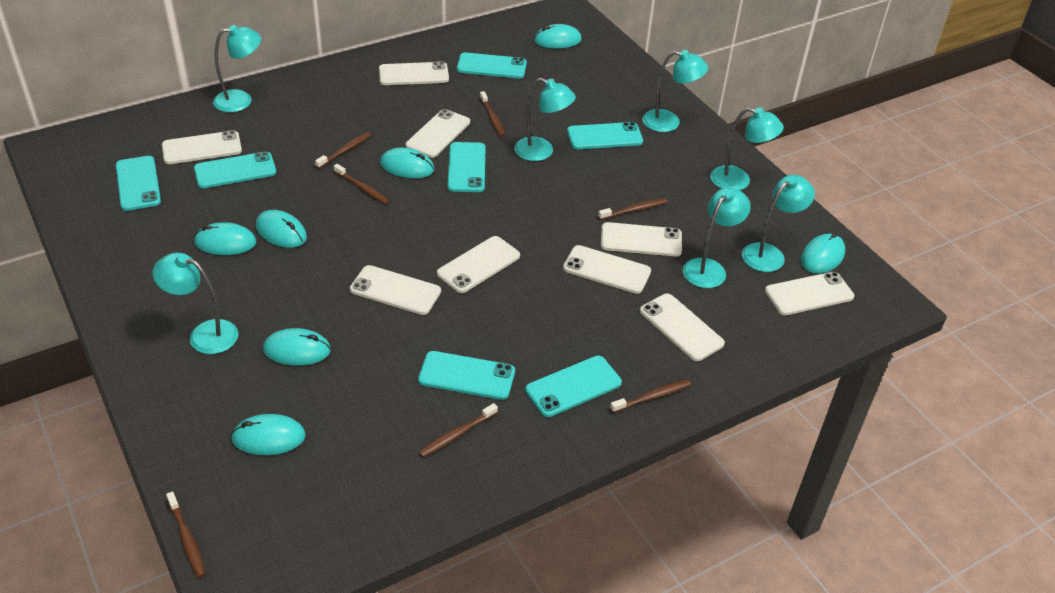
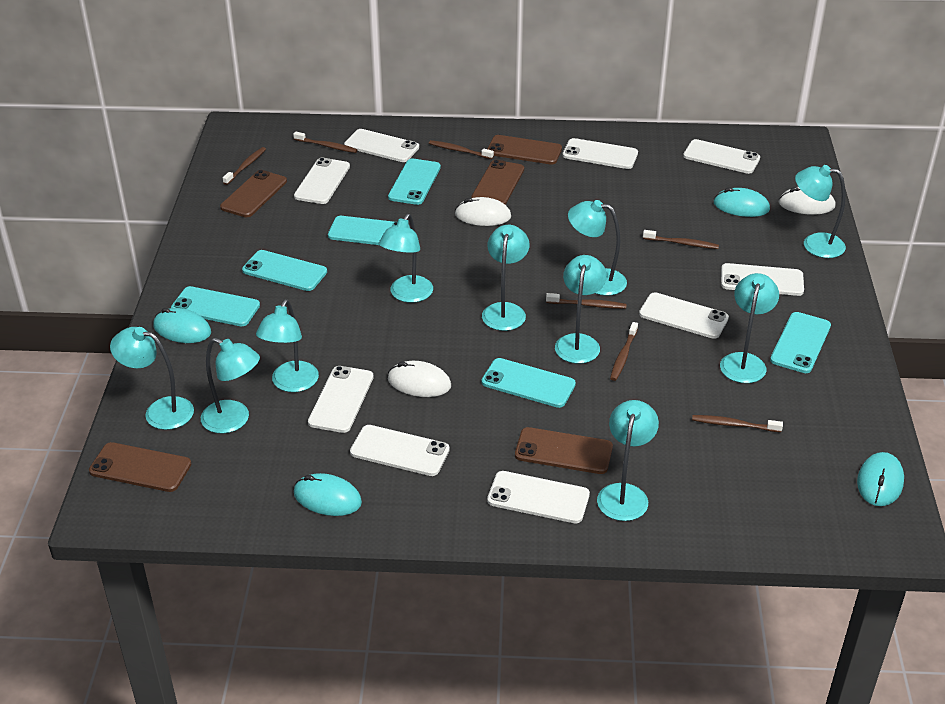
brown phone: 0 -> 5
turquoise lamp: 7 -> 10
turquoise mouse: 7 -> 4
turquoise phone: 7 -> 6
white mouse: 0 -> 3

